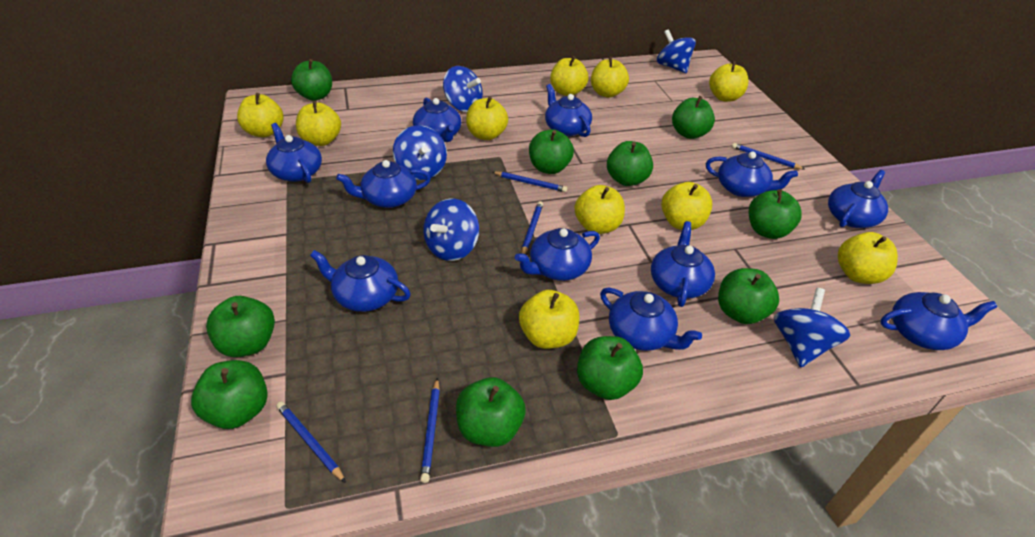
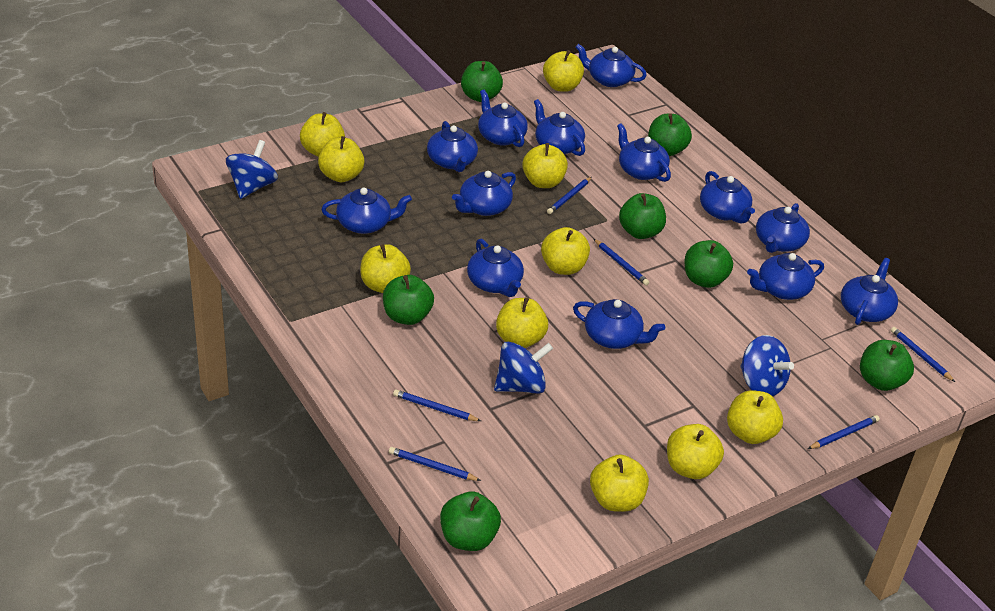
blue pencil: 5 -> 6
blue spinning top: 5 -> 3
blue teapot: 11 -> 13
green apple: 10 -> 7

